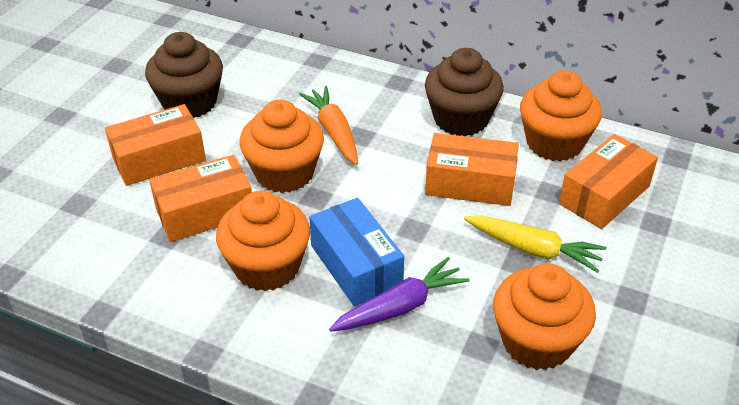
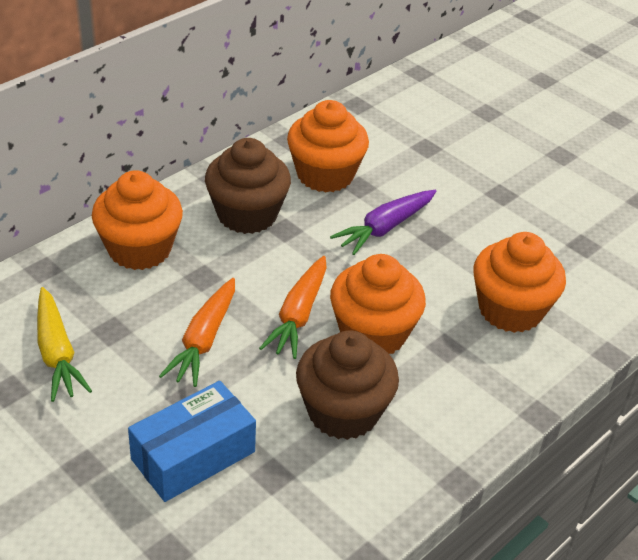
orange box: 4 -> 0
orange carrot: 1 -> 2

